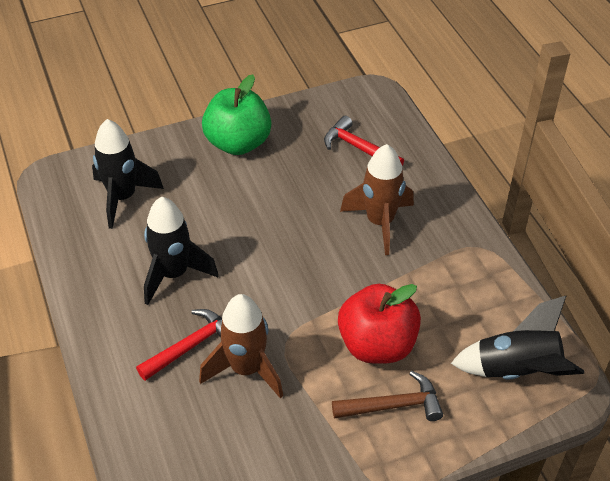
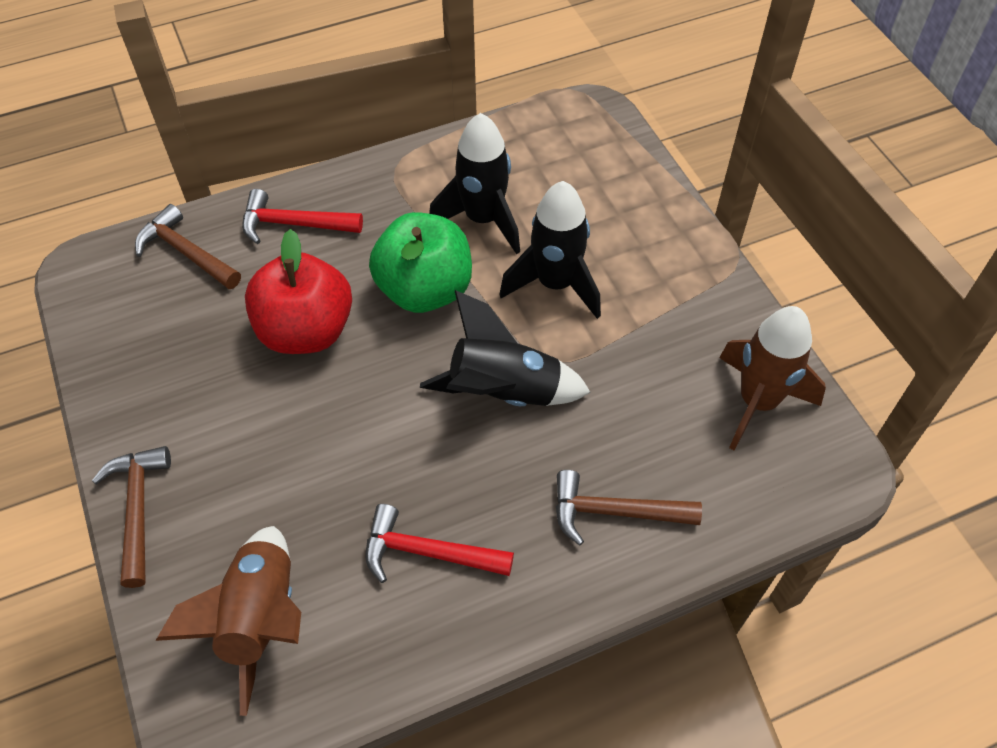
brown hammer: 1 -> 3

